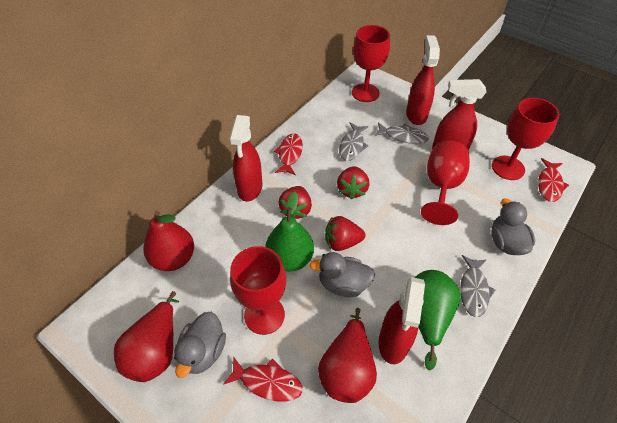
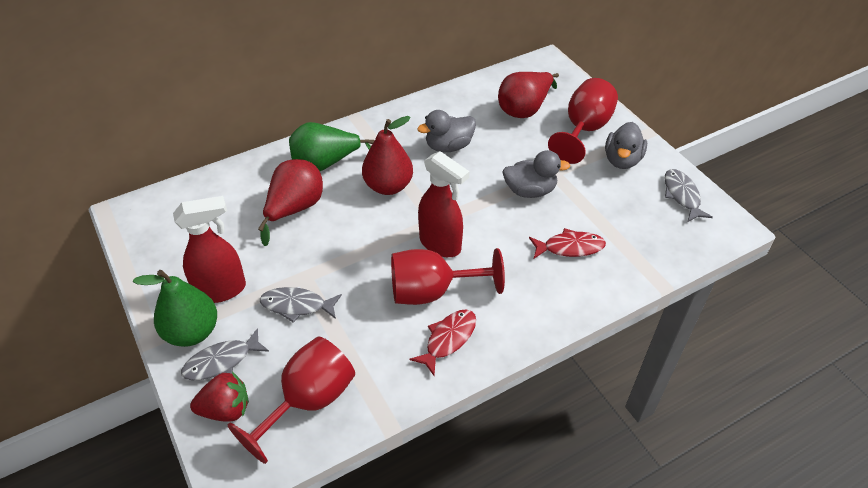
red fish: 3 -> 2
red goblet: 4 -> 3
red spray bottle: 4 -> 2
red strawberry: 3 -> 1

